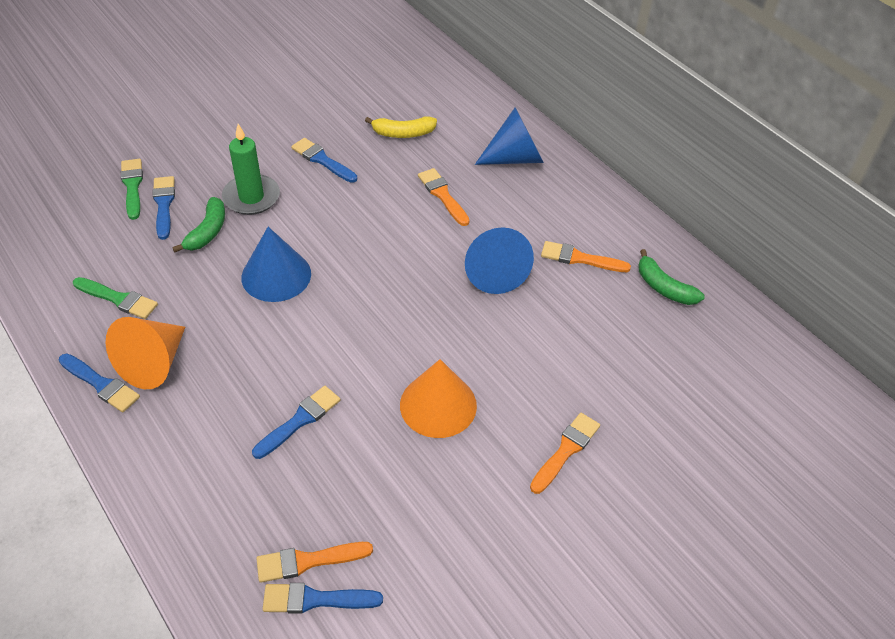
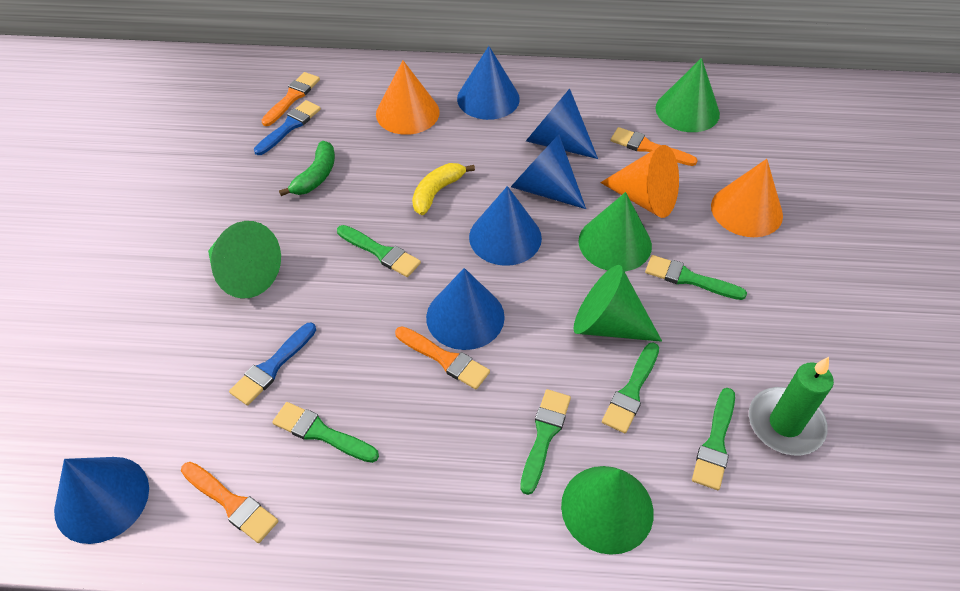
blue brush: 5 -> 2
blue cone: 3 -> 6
green banana: 2 -> 1
green brush: 2 -> 6
green cone: 0 -> 5
orange cone: 2 -> 3

